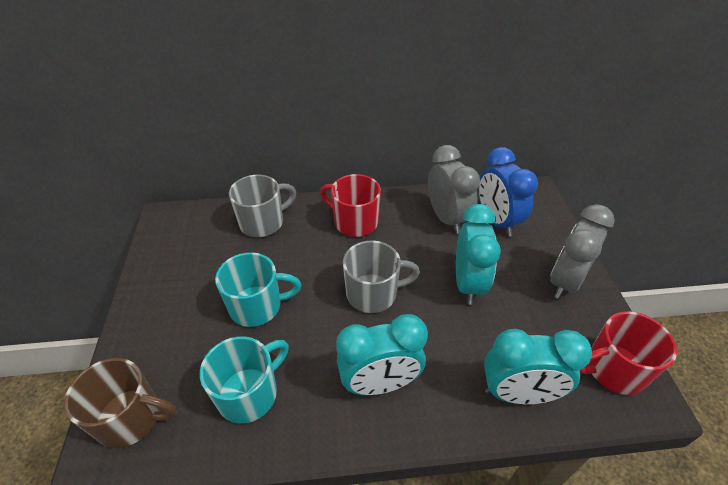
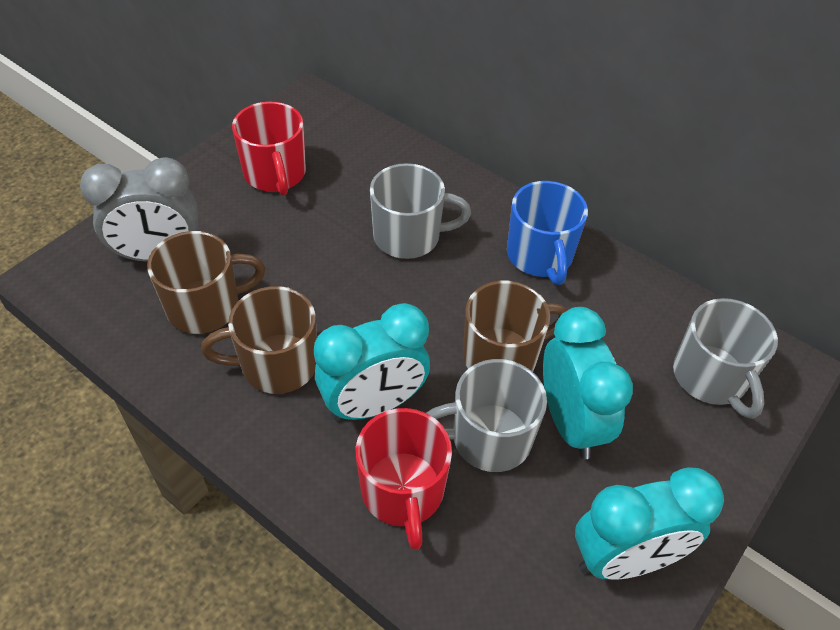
blue clock: 1 -> 0
blue mug: 0 -> 1
brown mug: 1 -> 3
grey clock: 2 -> 1
grey mug: 2 -> 3
turquoise mug: 2 -> 0

